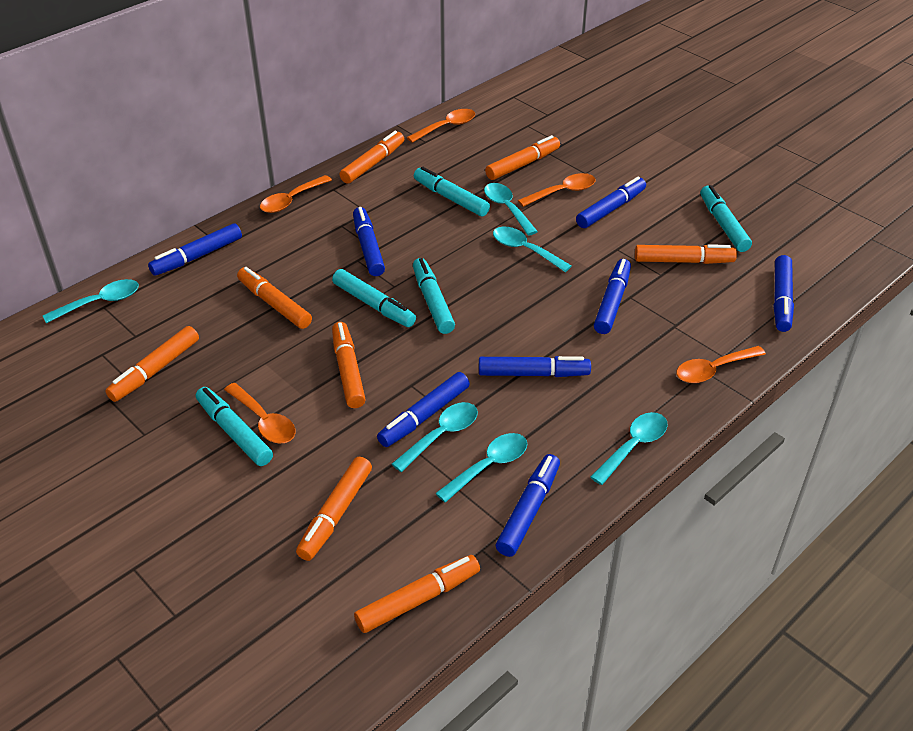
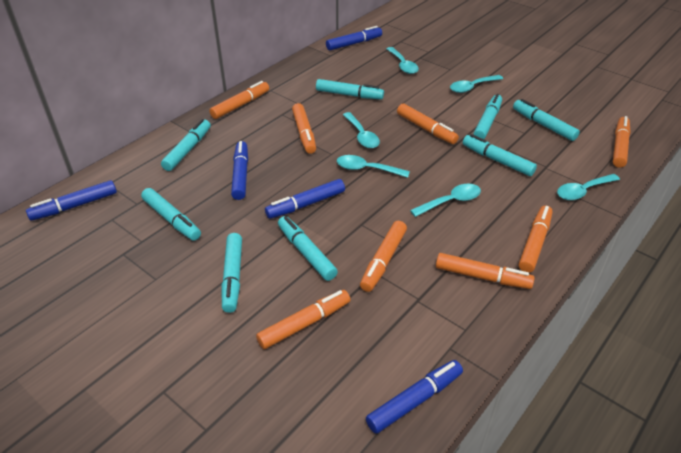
blue marker: 8 -> 5
orange spoon: 5 -> 0
turquoise marker: 5 -> 8

